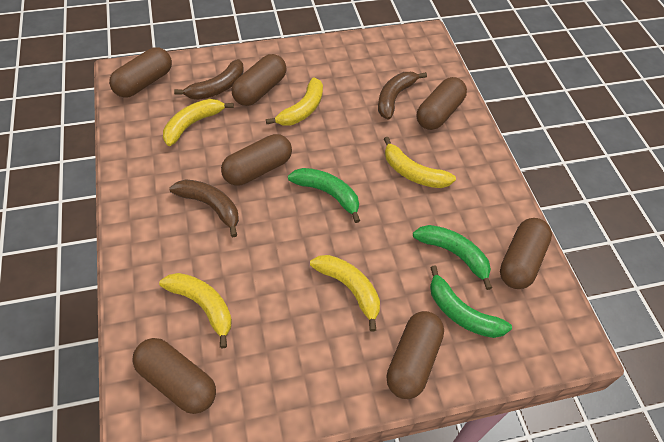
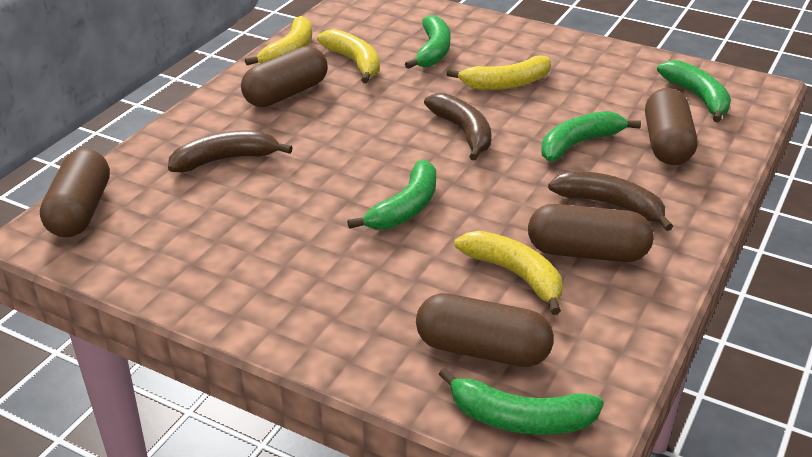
brown capsule: 7 -> 5
green banana: 3 -> 5
yellow banana: 5 -> 4

